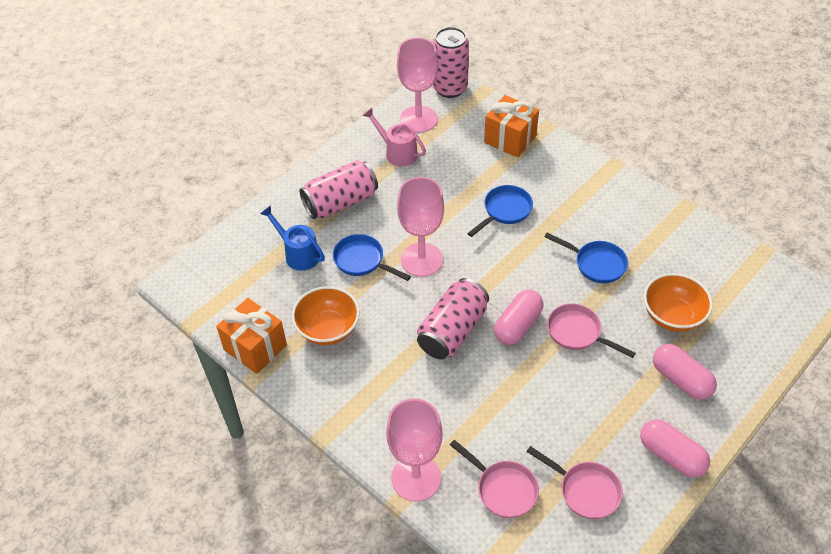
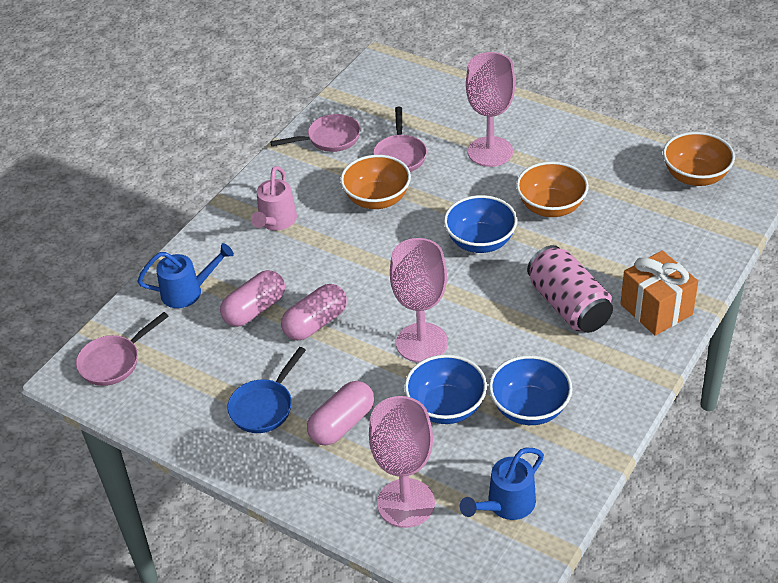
blue bowl: 0 -> 3
blue pan: 3 -> 1
blue watering can: 1 -> 2
orange bowl: 2 -> 3
orange gift: 2 -> 1
pink can: 3 -> 1

